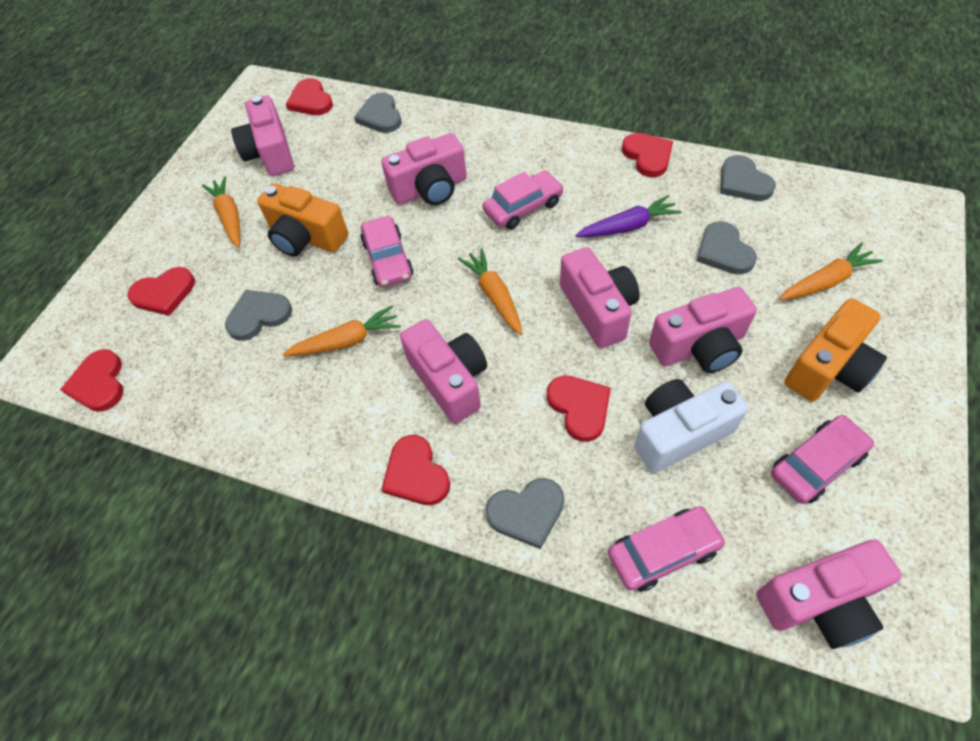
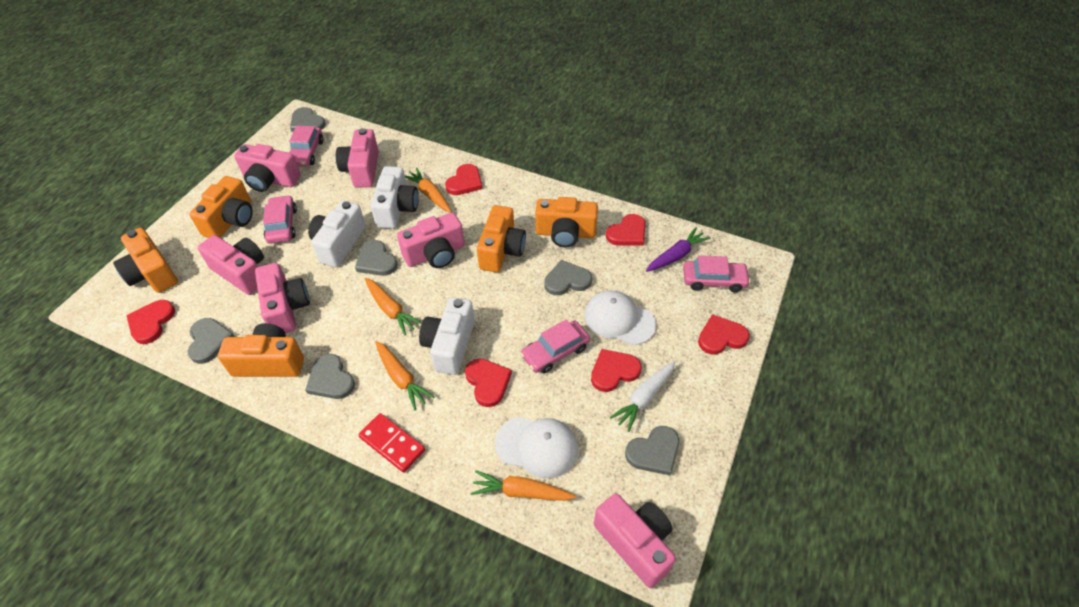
grey heart: 5 -> 6
orange camera: 2 -> 5
red domino: 0 -> 1
white camera: 1 -> 3
white cap: 0 -> 2
white carrot: 0 -> 1

